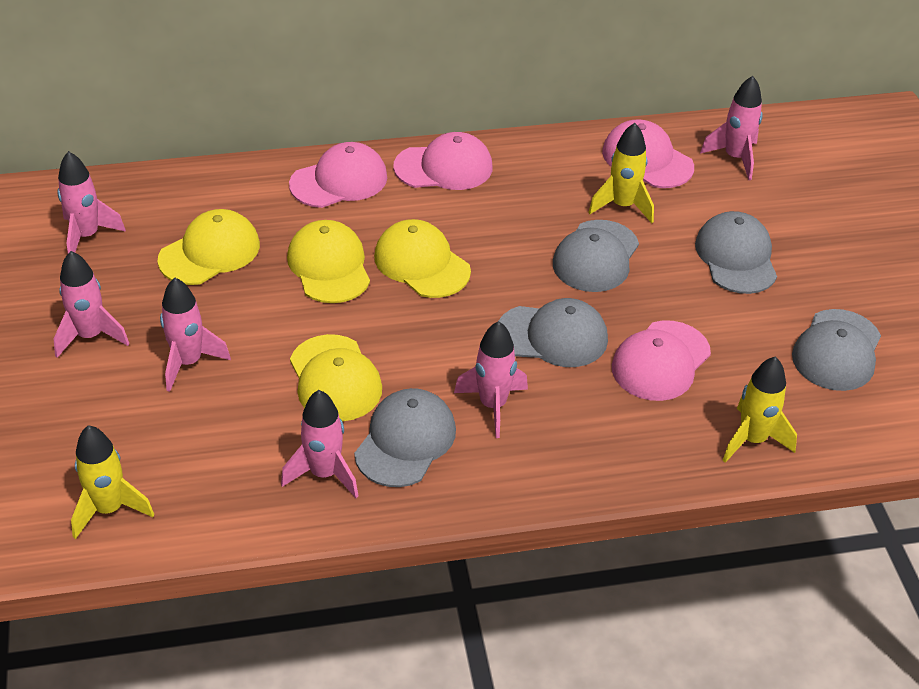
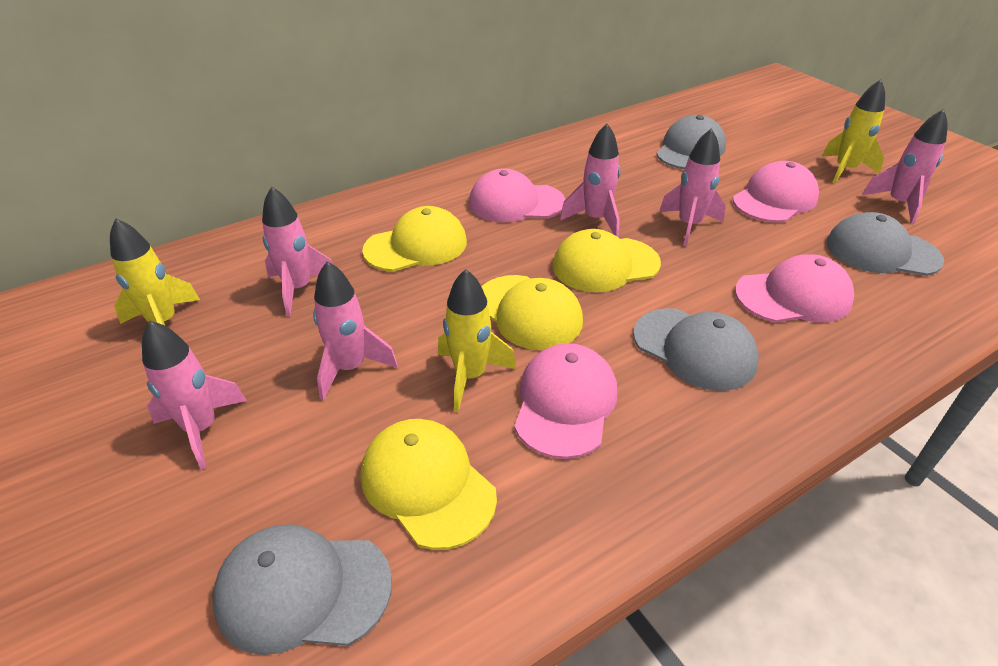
grey cap: 5 -> 4

